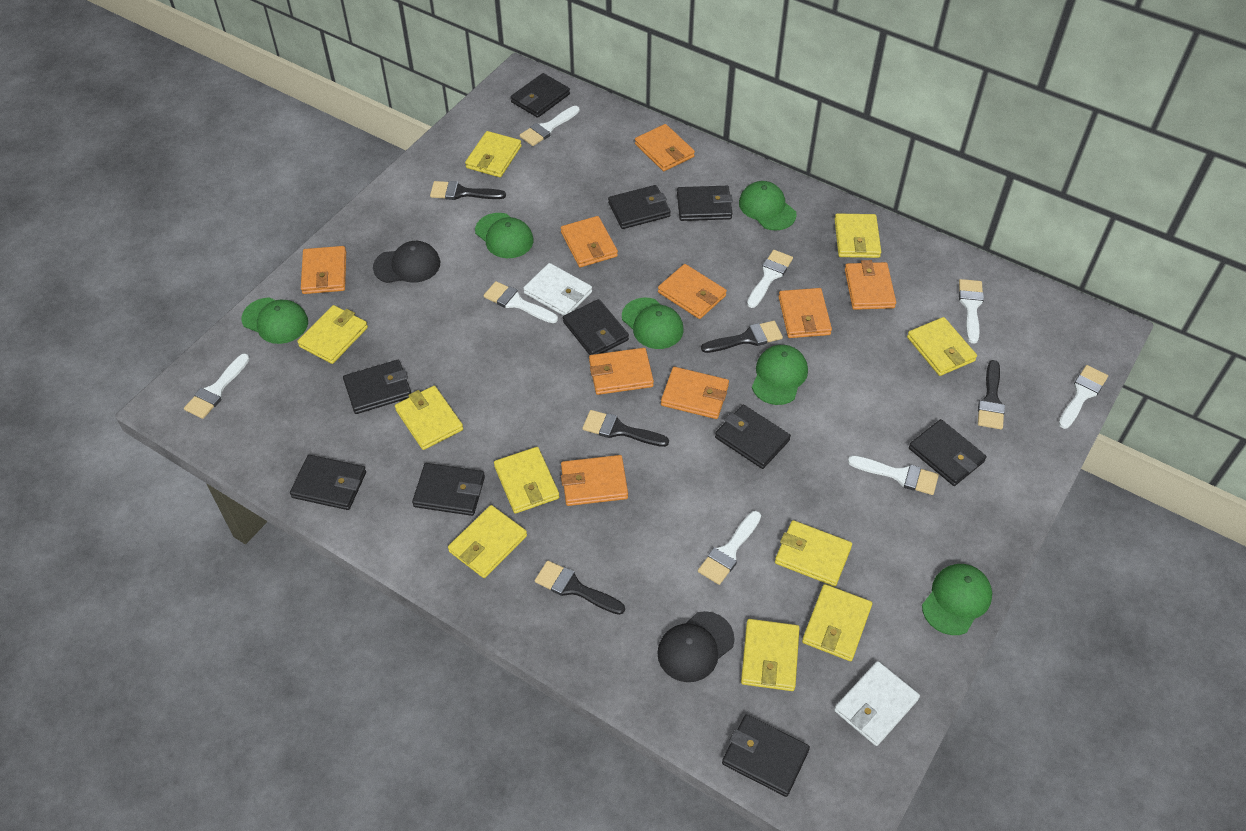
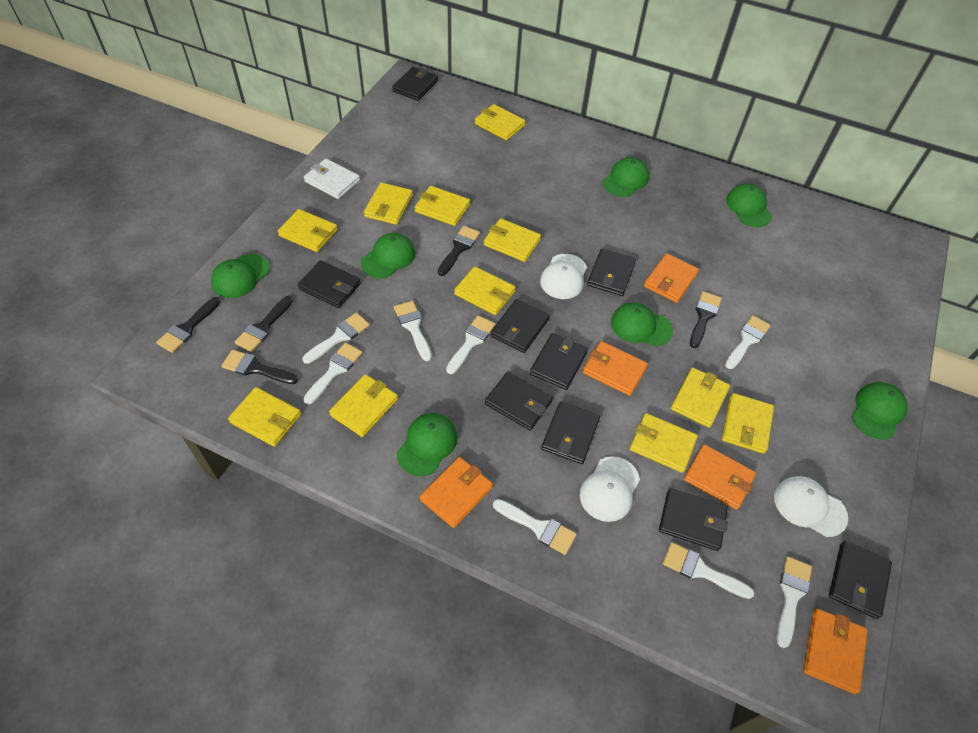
black cap: 2 -> 0
black wallet: 10 -> 9
green cap: 6 -> 7
orange wallet: 9 -> 5
white cap: 0 -> 3
white wallet: 2 -> 1
yellow wallet: 10 -> 11

